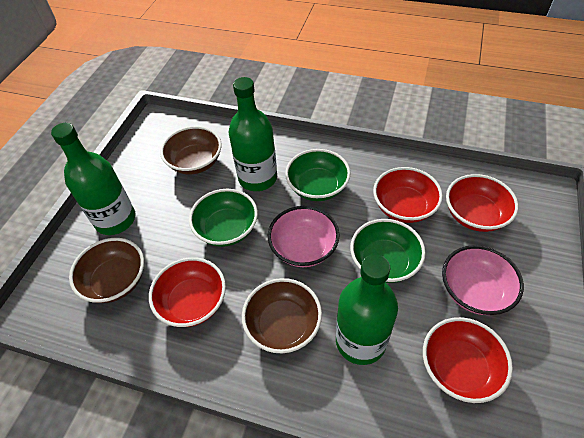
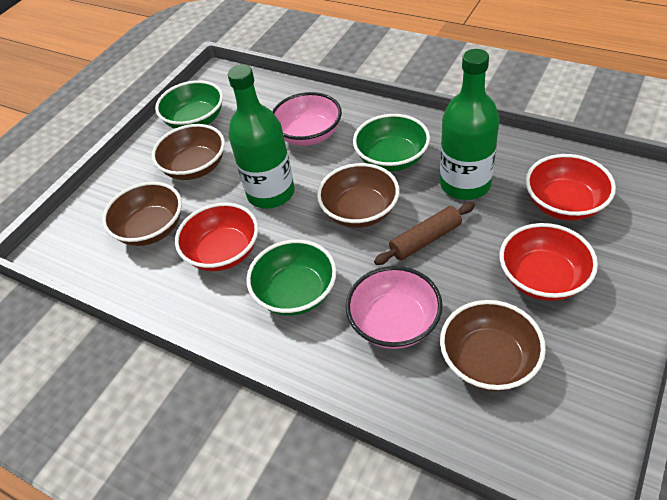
brown bowl: 3 -> 4
brown rolling pin: 0 -> 1
green bottle: 3 -> 2
red bowl: 4 -> 3

